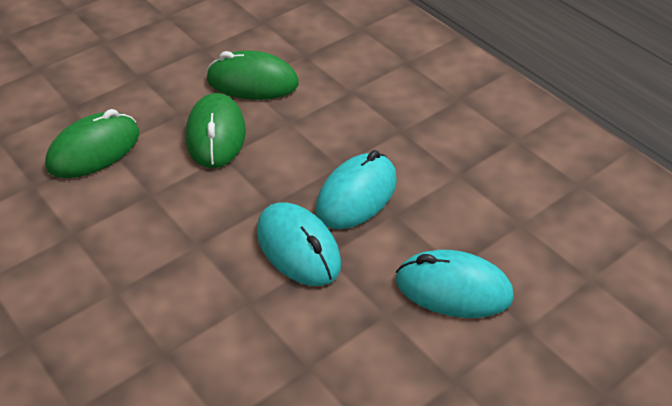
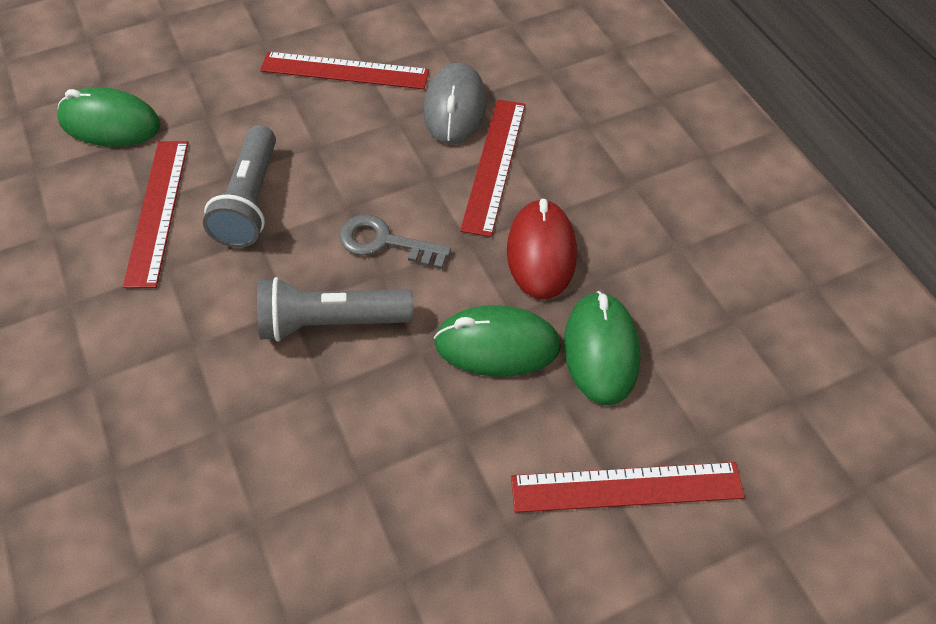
grey flashlight: 0 -> 2
grey key: 0 -> 1
grey mouse: 0 -> 1
red mouse: 0 -> 1
red ruler: 0 -> 4
turquoise mouse: 3 -> 0

